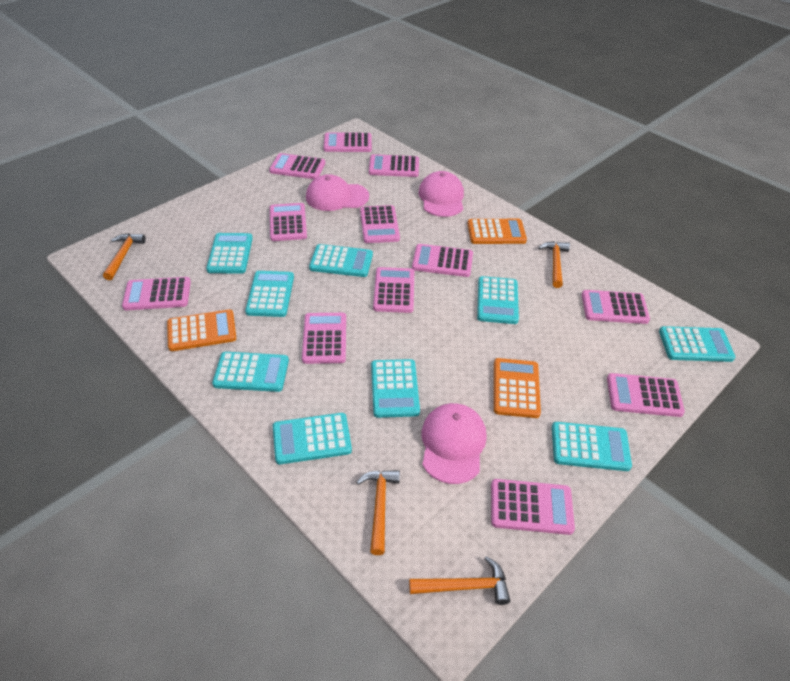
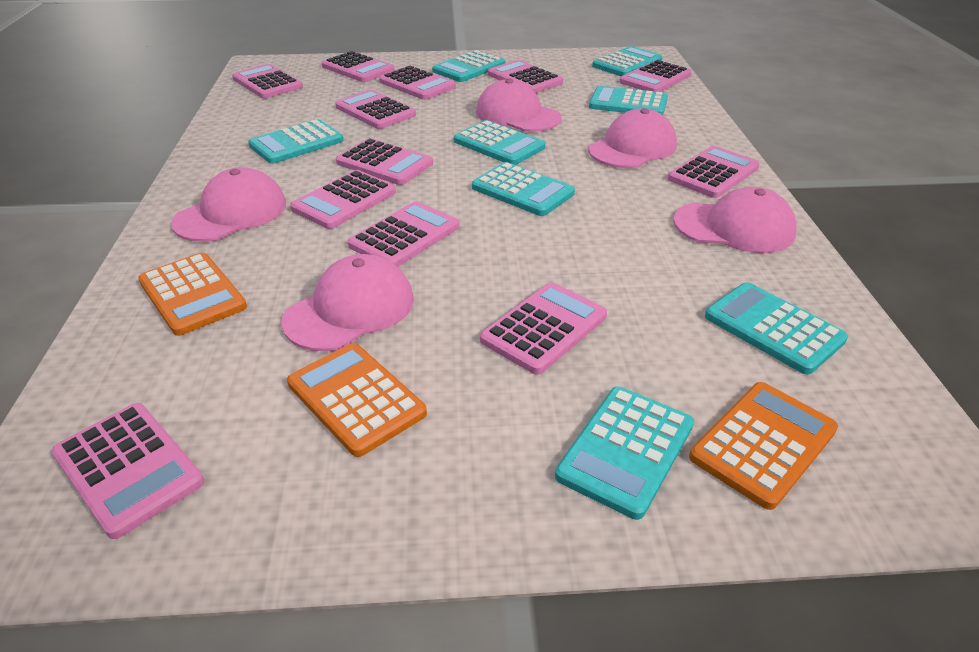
orange hammer: 4 -> 0
pink cap: 3 -> 5
turquoise calculator: 9 -> 8

